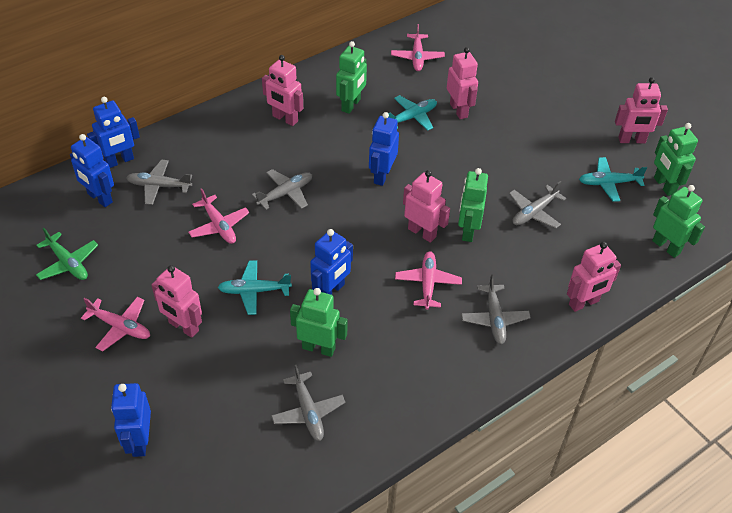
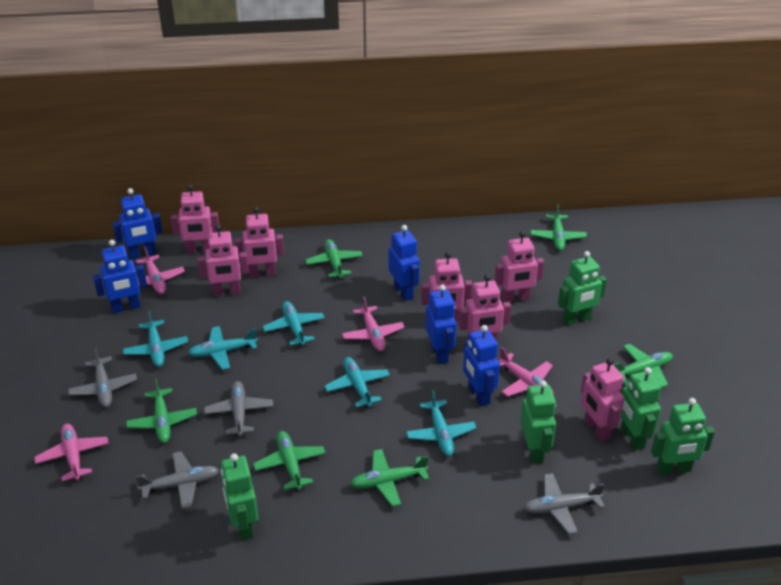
green plane: 1 -> 6
grey plane: 5 -> 4
pink robot: 6 -> 7
turquoise plane: 3 -> 5

